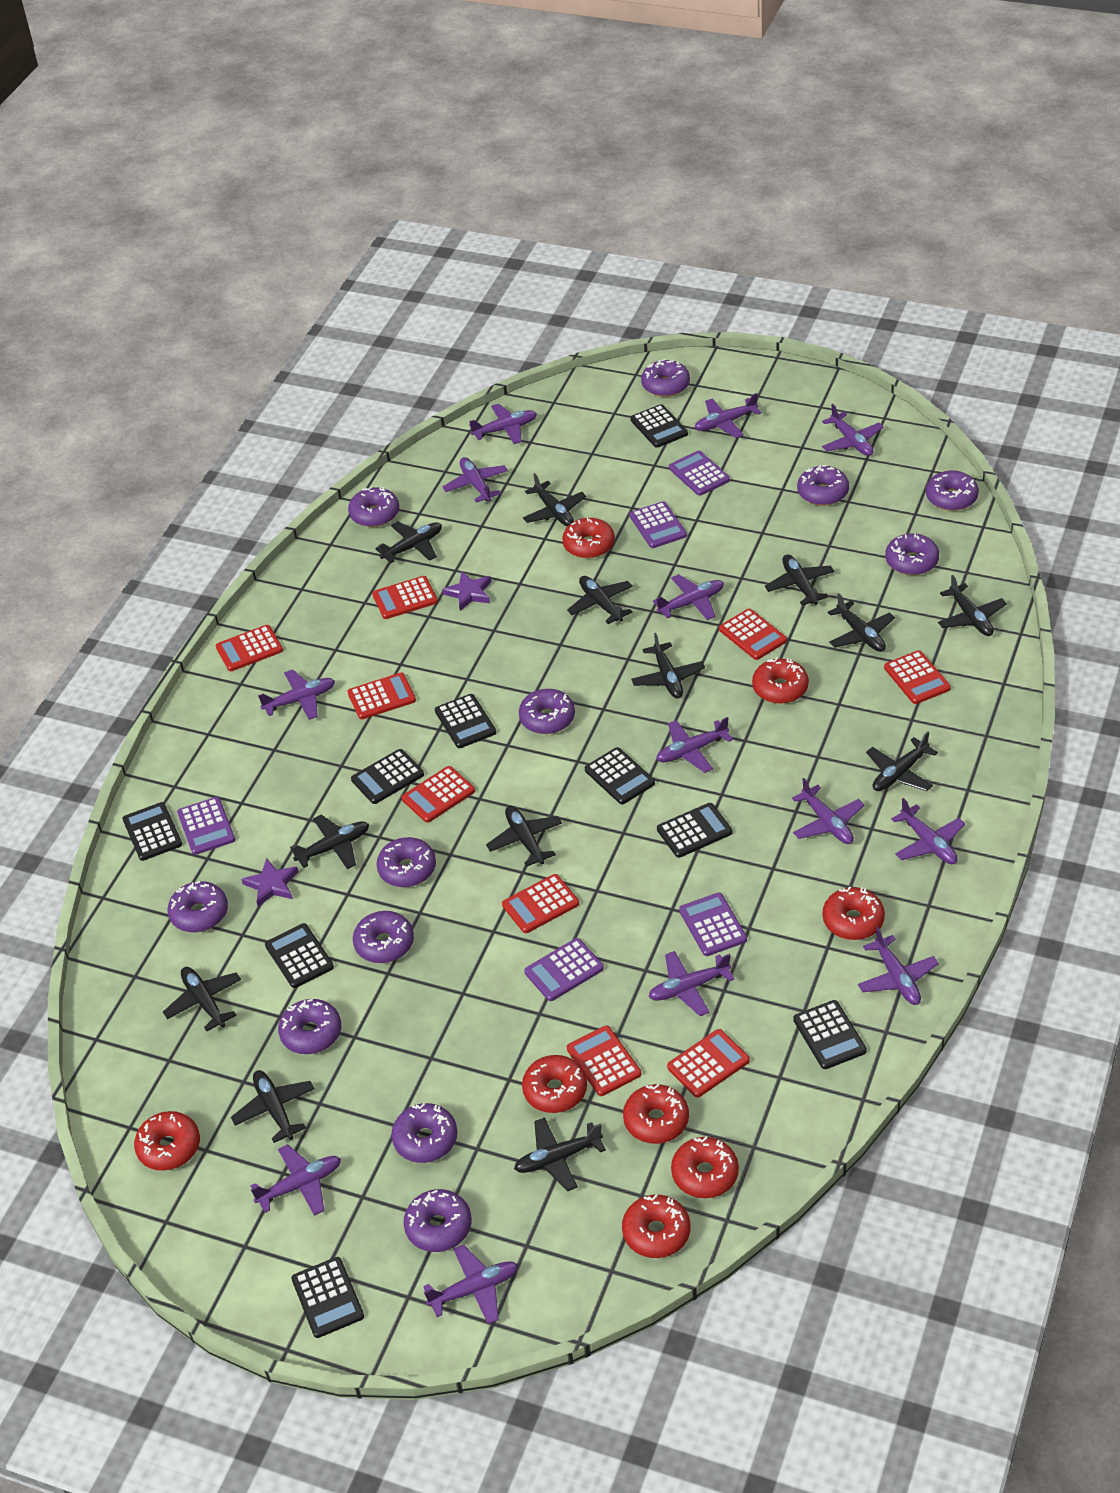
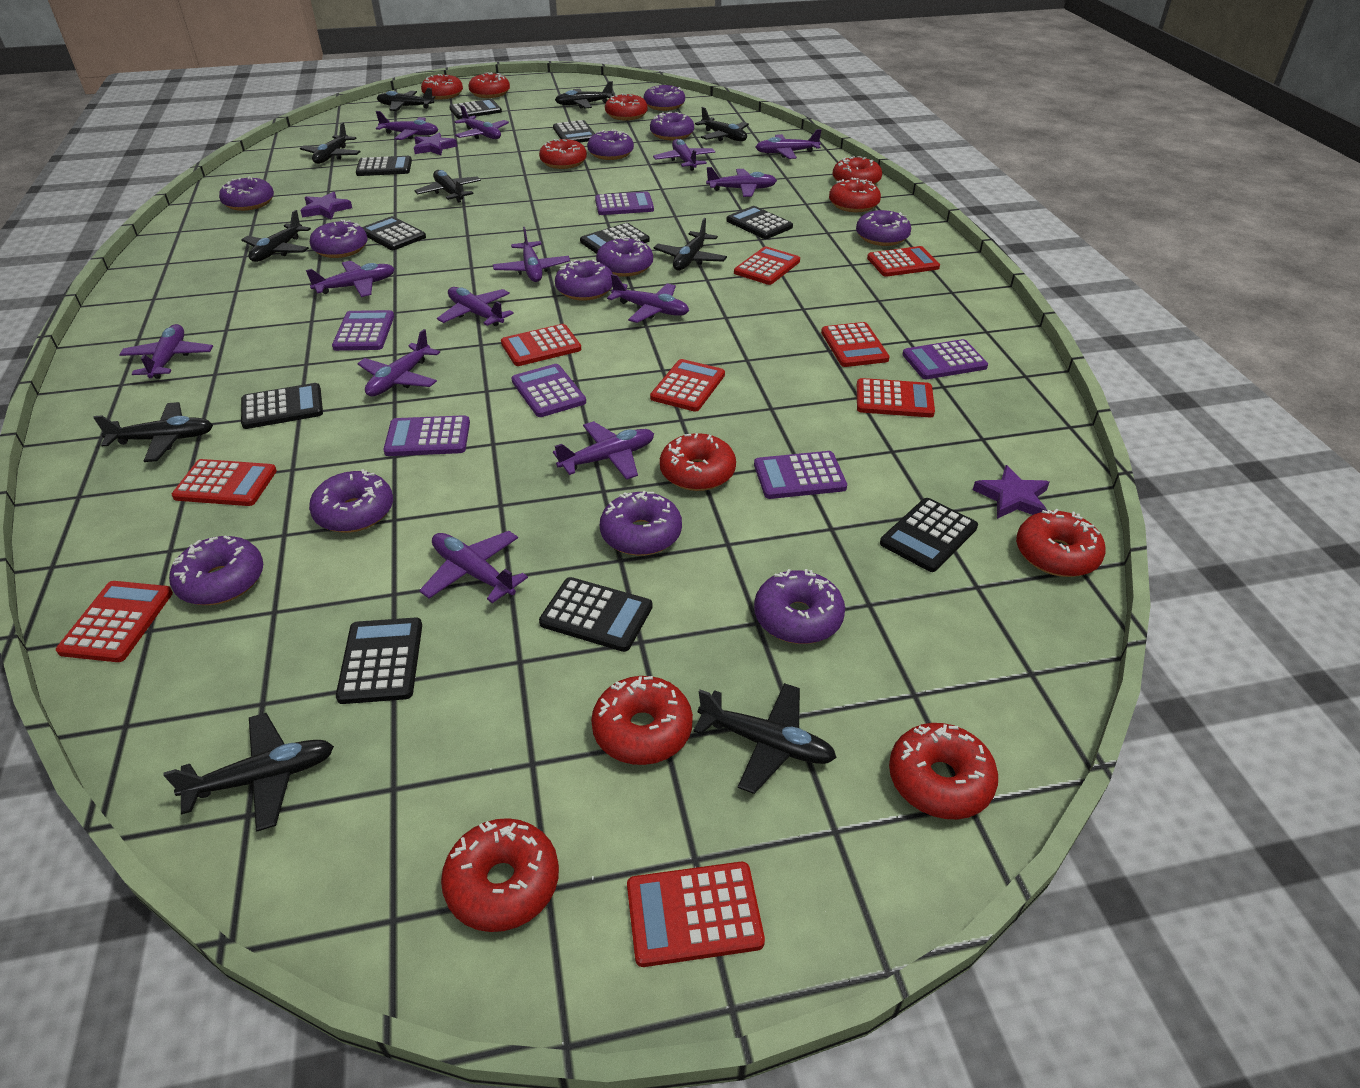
black calculator: 9 -> 10
black plane: 13 -> 10
purple calculator: 5 -> 6
purple star: 2 -> 3
red donut: 8 -> 11

